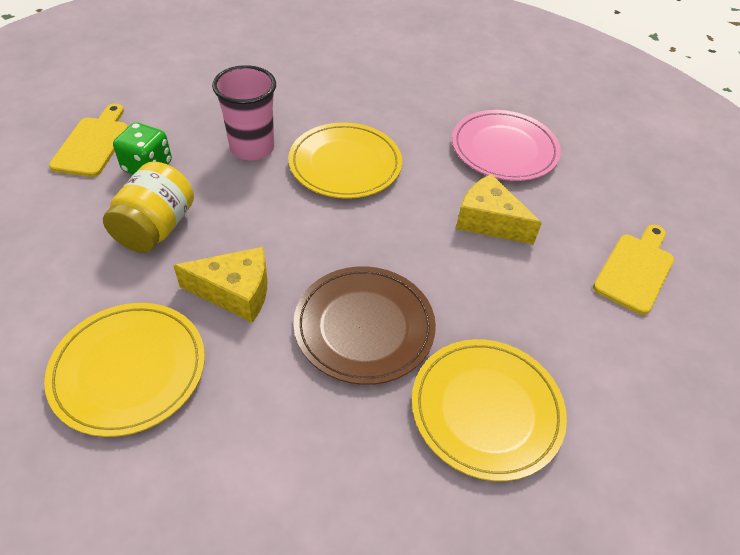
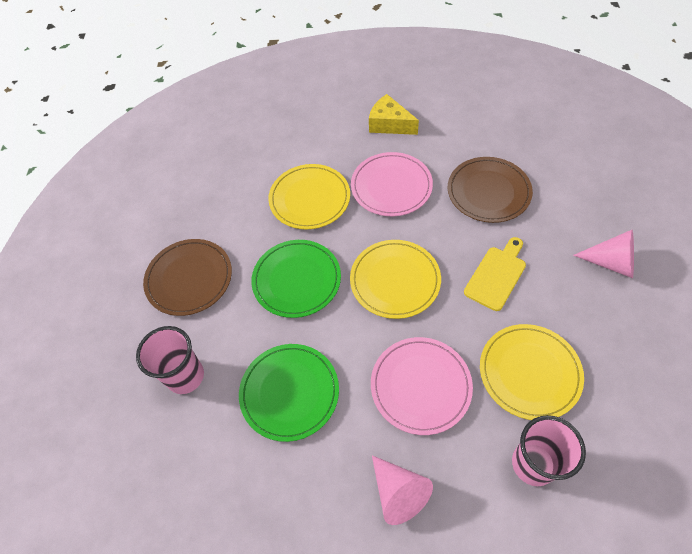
brown plate: 1 -> 2
green dice: 1 -> 0
green plate: 0 -> 2
pink cone: 0 -> 2
pink cup: 1 -> 2
pink plate: 1 -> 2
yellow cheese: 2 -> 1
yellow cutting board: 2 -> 1
yellow jar: 1 -> 0

